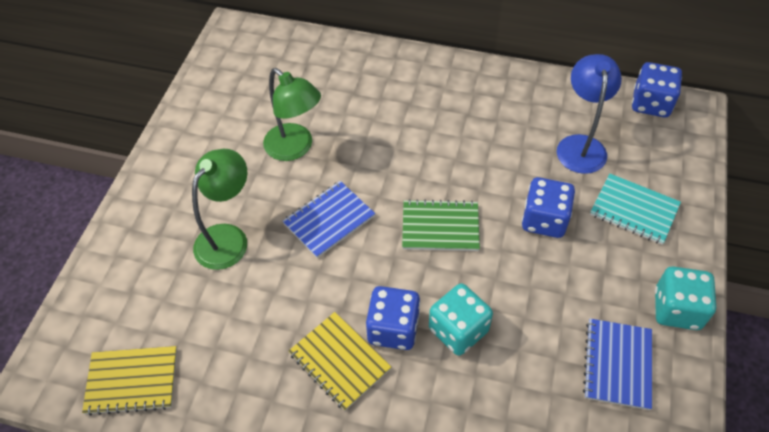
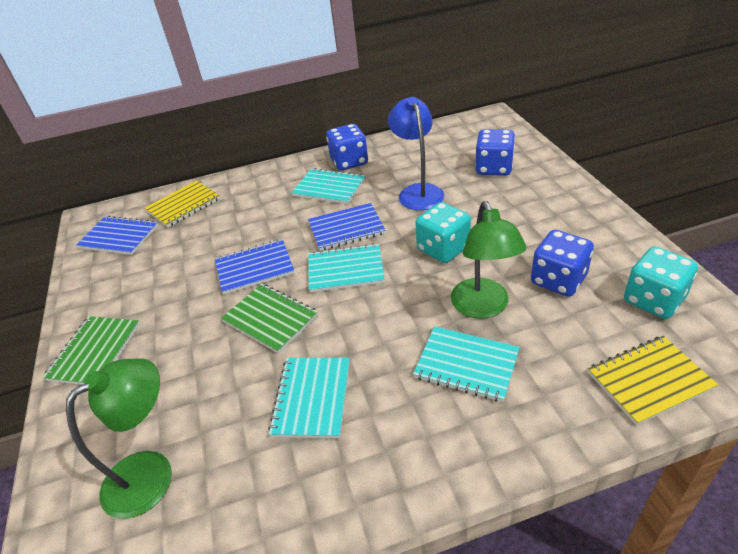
blue notebook: 2 -> 3
green notebook: 1 -> 2
turquoise notebook: 1 -> 4

